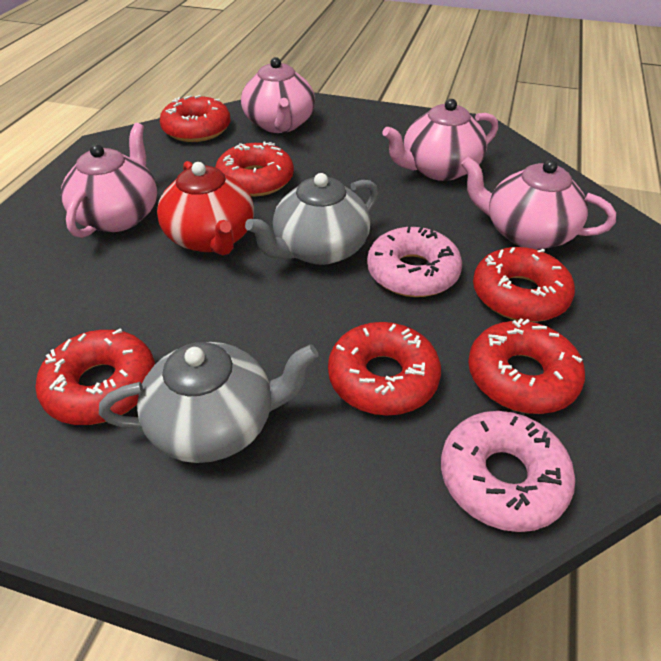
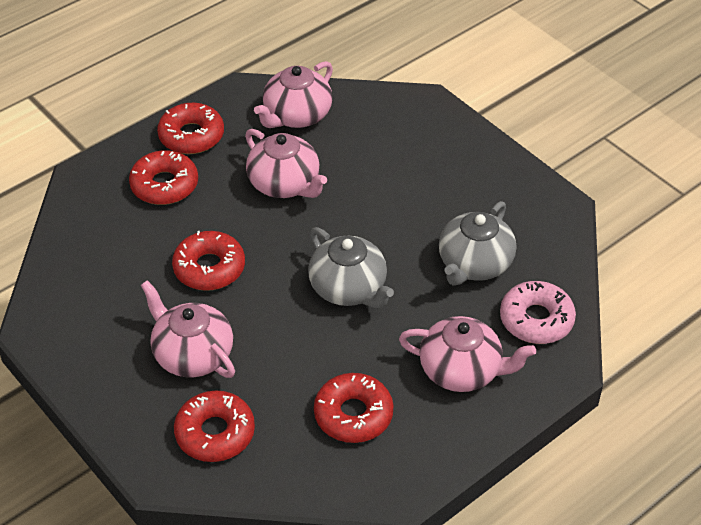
pink donut: 2 -> 1
red donut: 6 -> 5
red teapot: 1 -> 0

